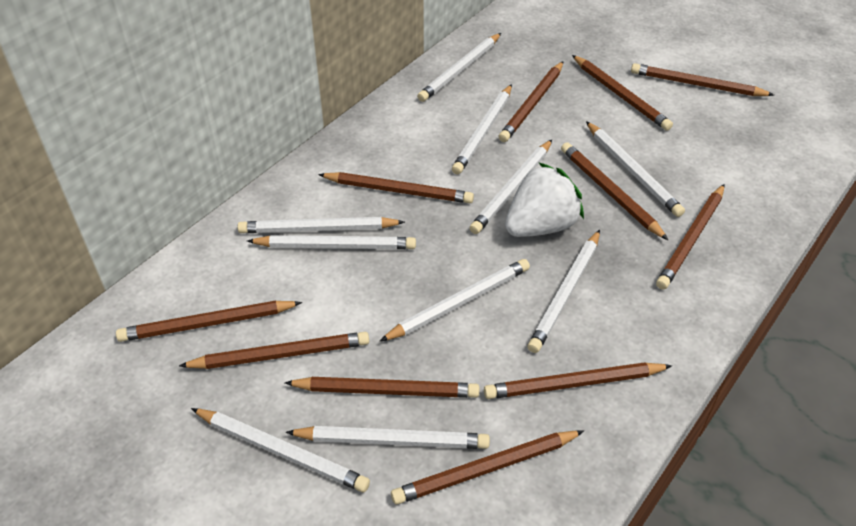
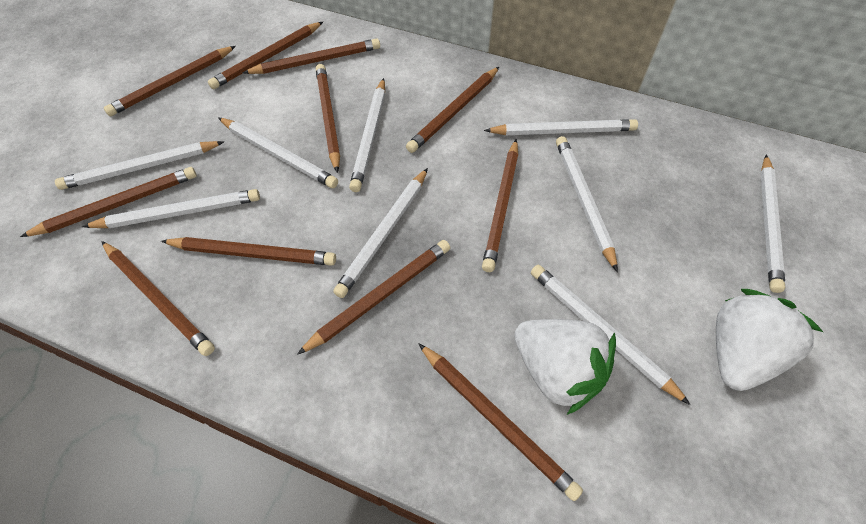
white pencil: 10 -> 9
white strawberry: 1 -> 2

